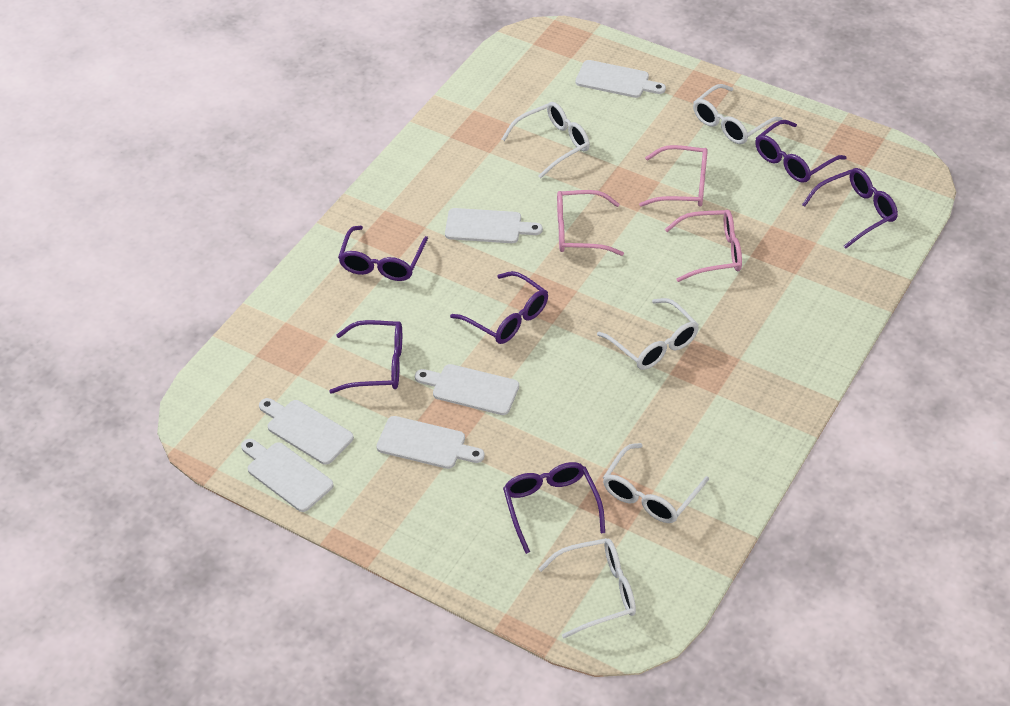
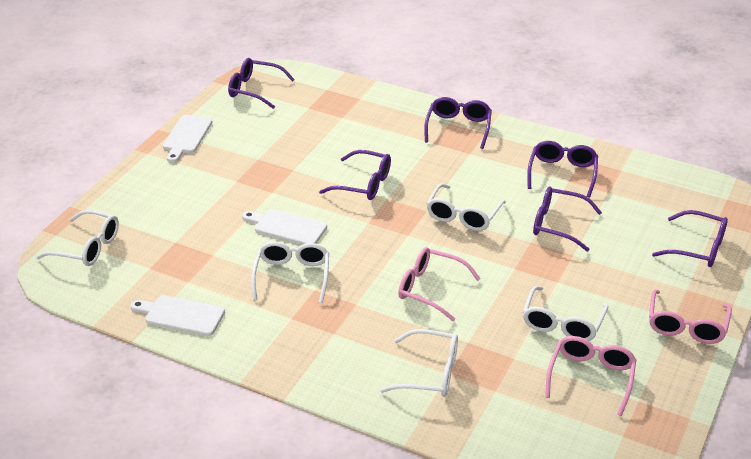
white cutting board: 6 -> 3

